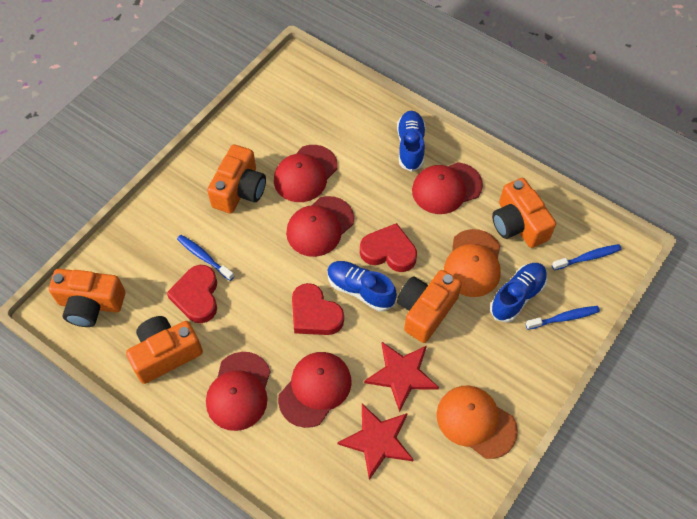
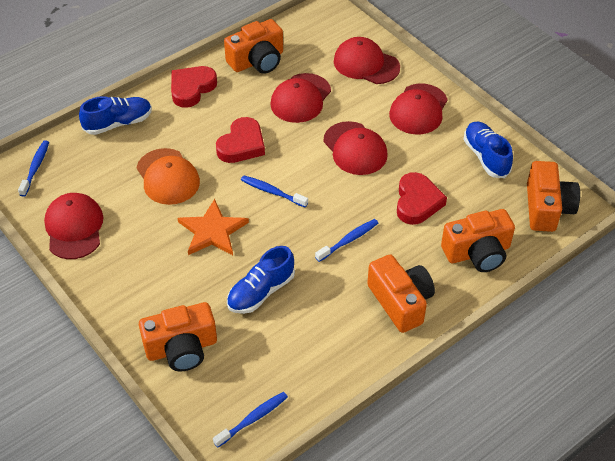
blue toothbrush: 3 -> 4
orange cap: 2 -> 1
orange star: 0 -> 1
red star: 2 -> 0

